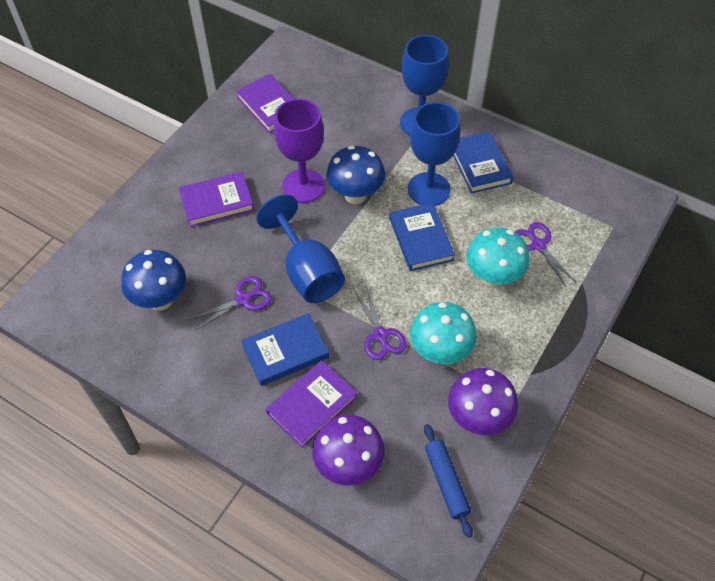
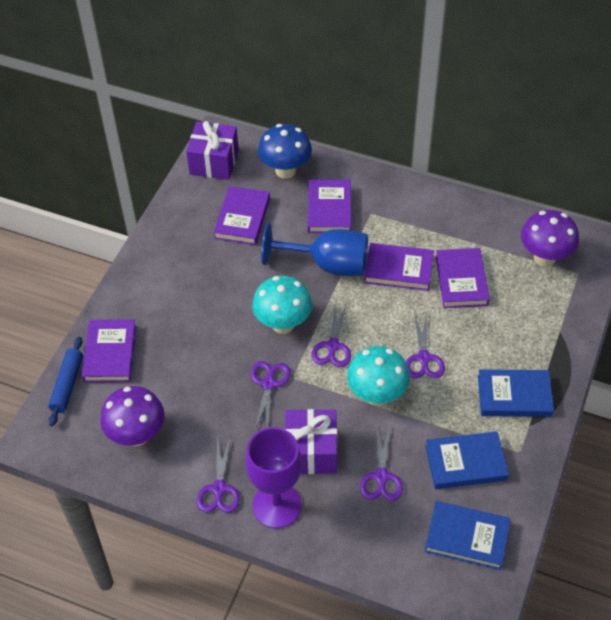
blue goblet: 3 -> 1
blue mushroom: 2 -> 1
purple book: 3 -> 5
purple gift: 0 -> 2
purple scissors: 3 -> 5

